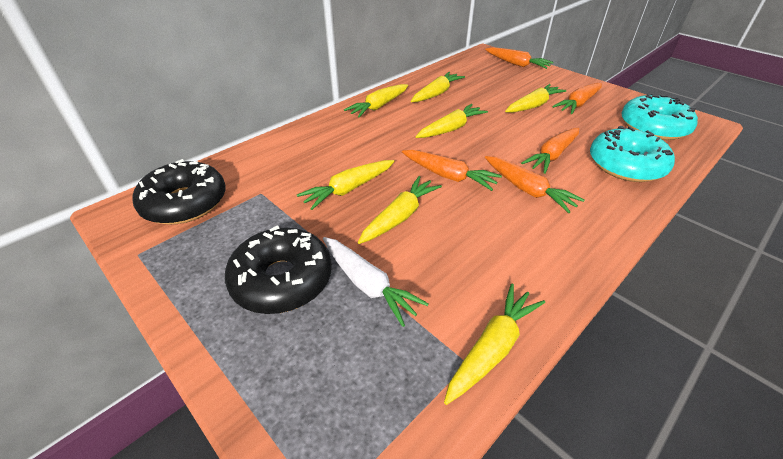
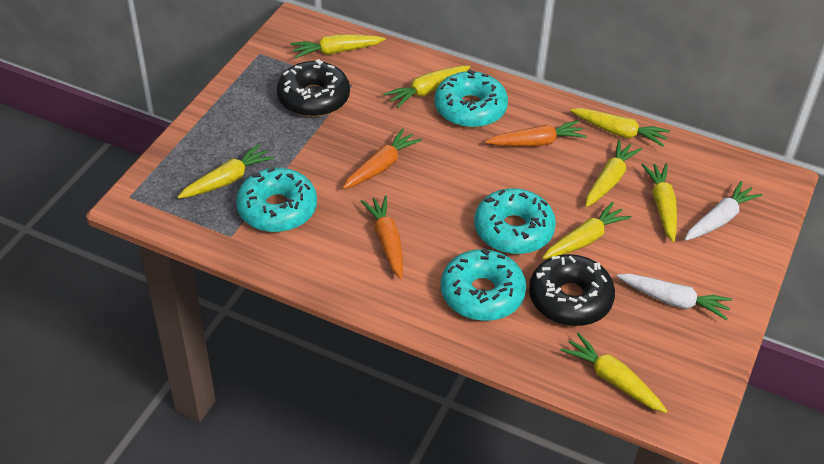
orange carrot: 5 -> 3
turquoise donut: 2 -> 4
white carrot: 1 -> 2
yellow carrot: 7 -> 8

